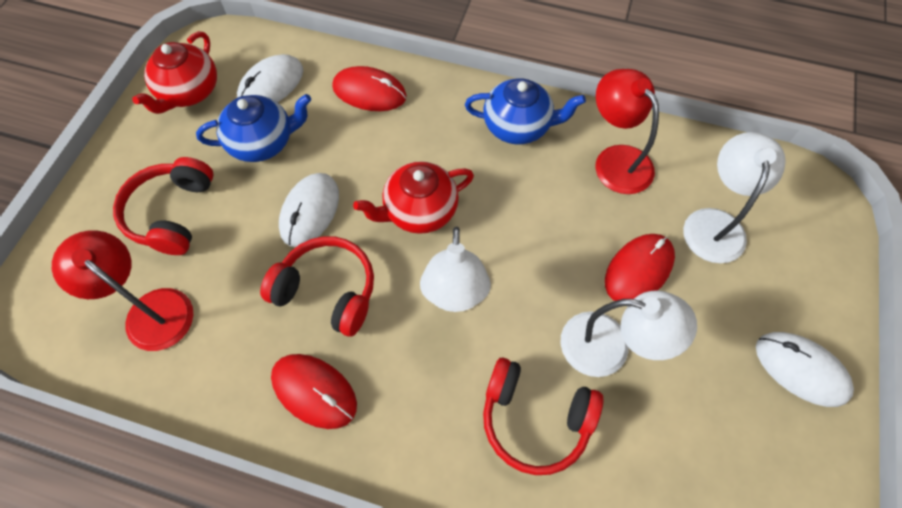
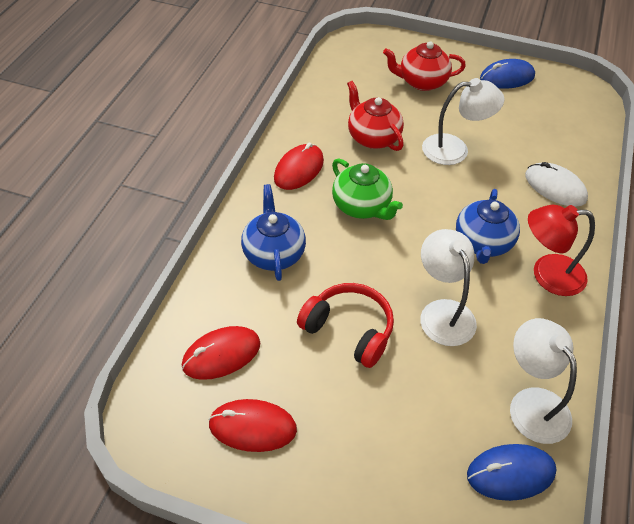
blue mouse: 0 -> 2
green teapot: 0 -> 1
red headphones: 3 -> 1
red lamp: 2 -> 1
white mouse: 3 -> 1

